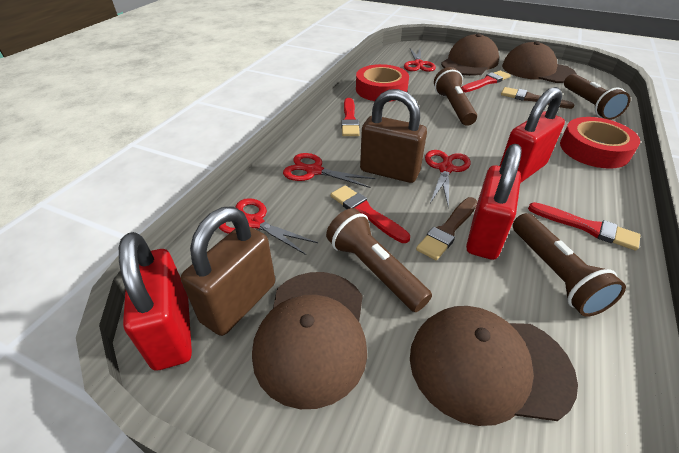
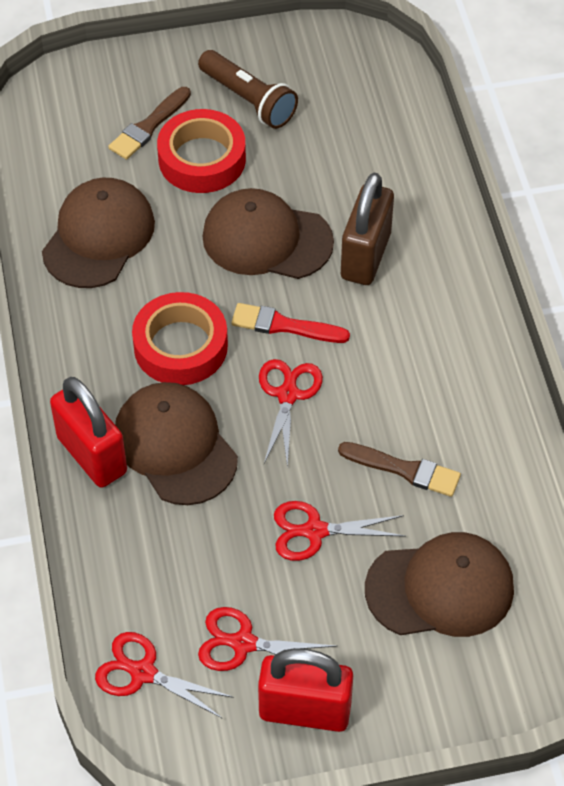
brown flashlight: 4 -> 1
brown padlock: 2 -> 1
red brush: 4 -> 1
red padlock: 3 -> 2

